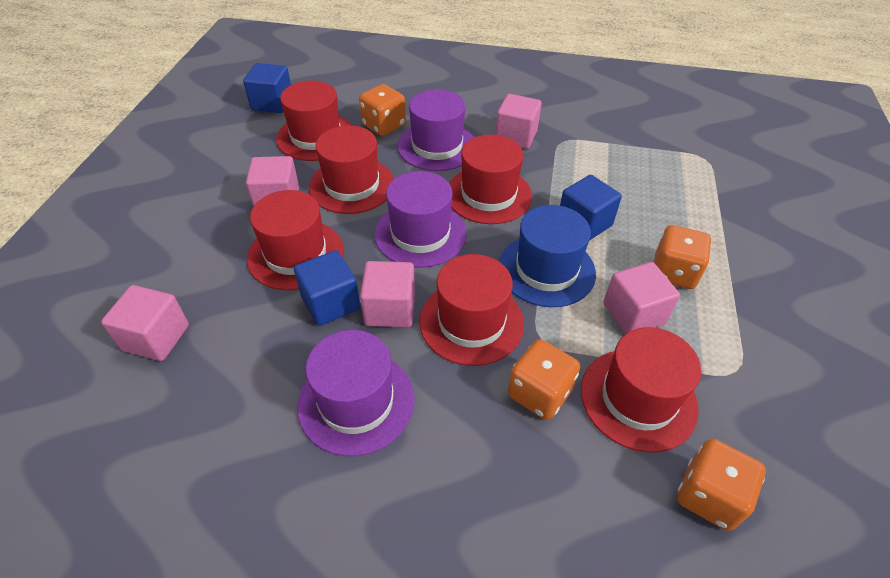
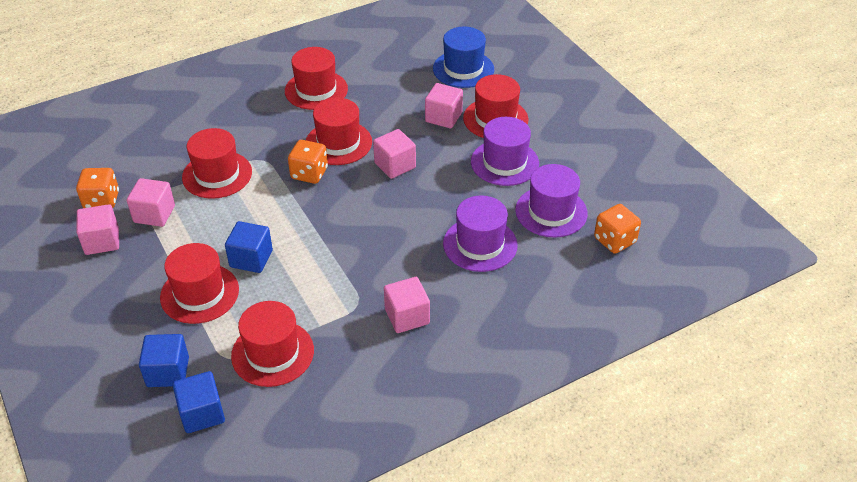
orange dice: 4 -> 3

